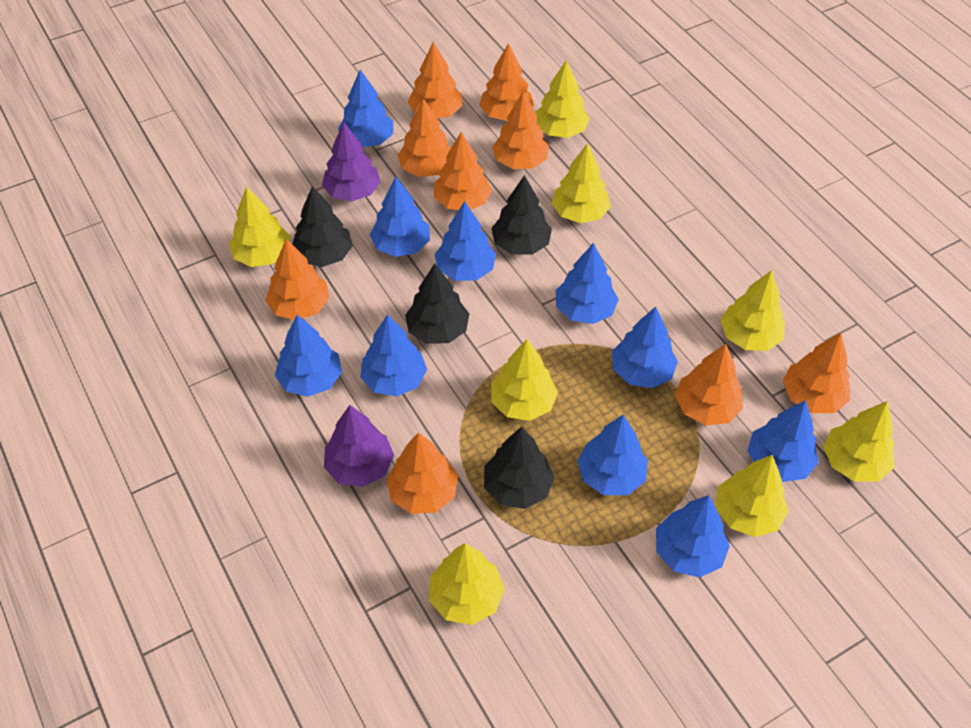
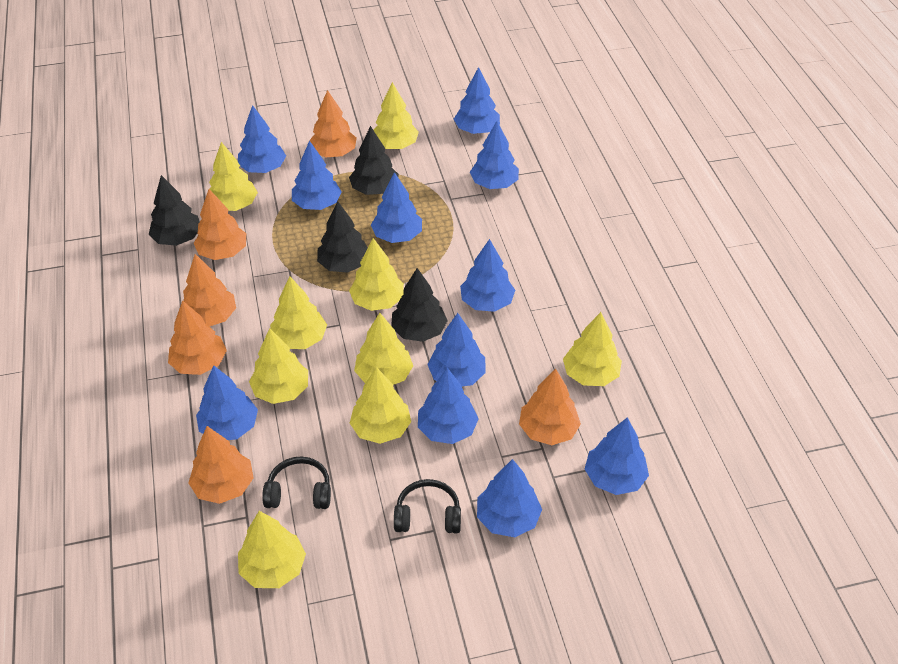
black headphones: 0 -> 2
blue tree: 10 -> 11
orange tree: 9 -> 6
purple tree: 2 -> 0
yellow tree: 8 -> 9

